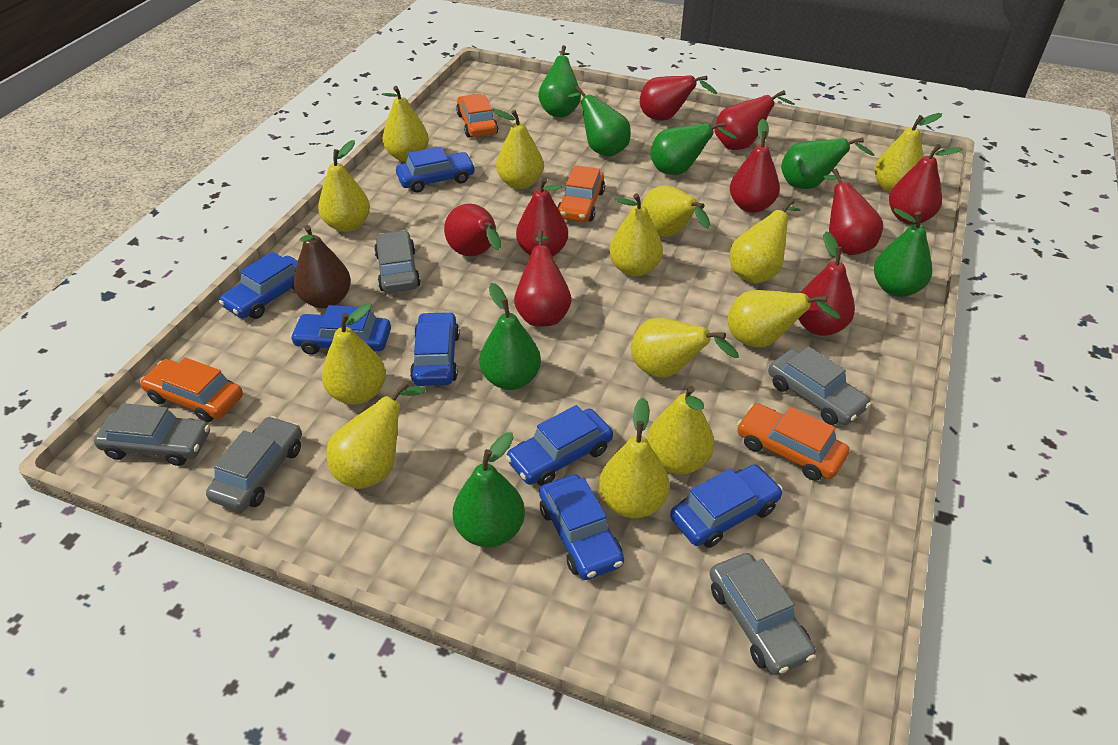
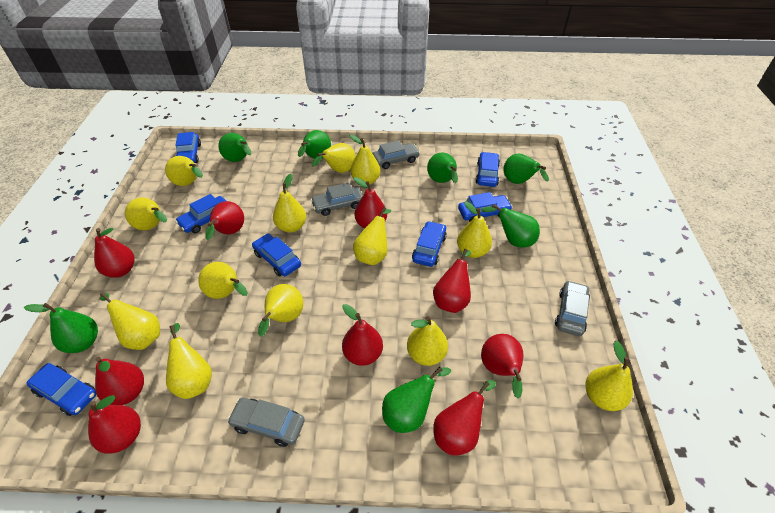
brown pear: 1 -> 0
grey car: 5 -> 4
orange car: 4 -> 0

